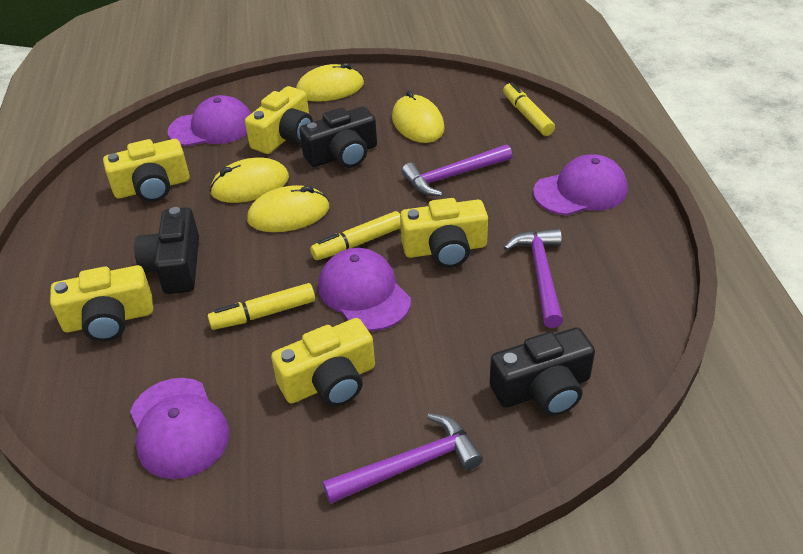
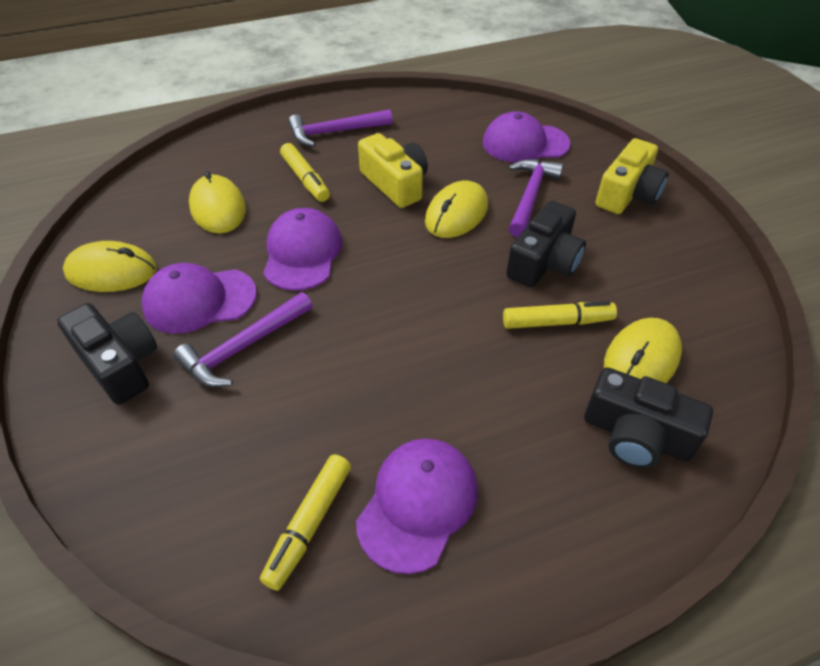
yellow camera: 5 -> 2

